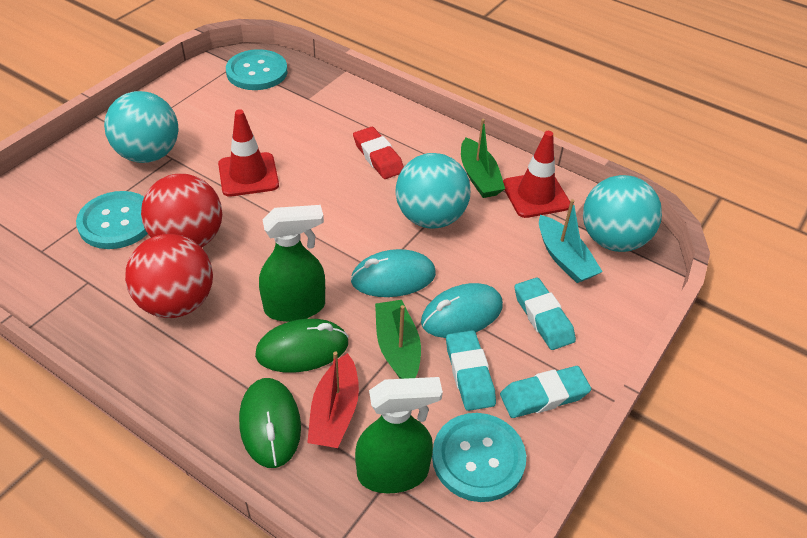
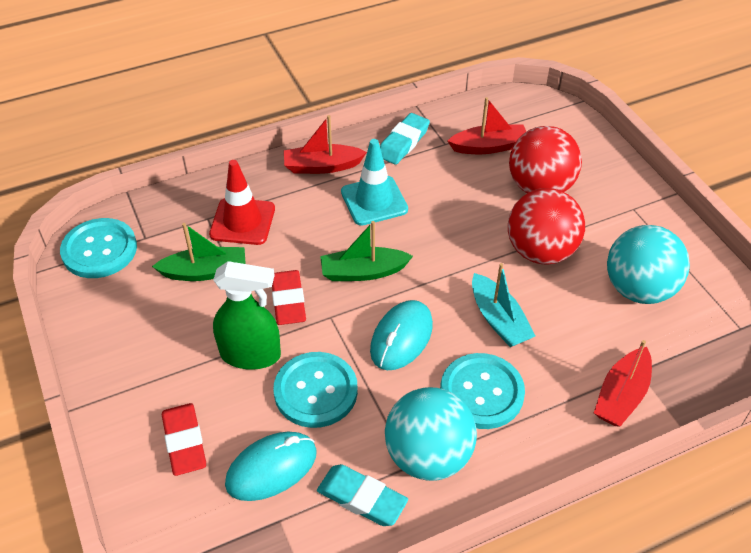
green mouse: 2 -> 0
green spray bottle: 2 -> 1
red boat: 1 -> 3
red eraser: 1 -> 2
red traffic cone: 2 -> 1
turquoise ball: 3 -> 2
turquoise eraser: 3 -> 2
turquoise traffic cone: 0 -> 1

